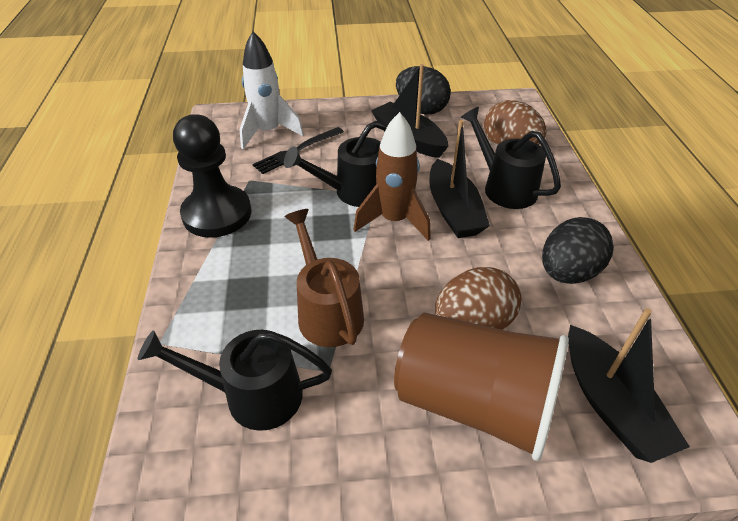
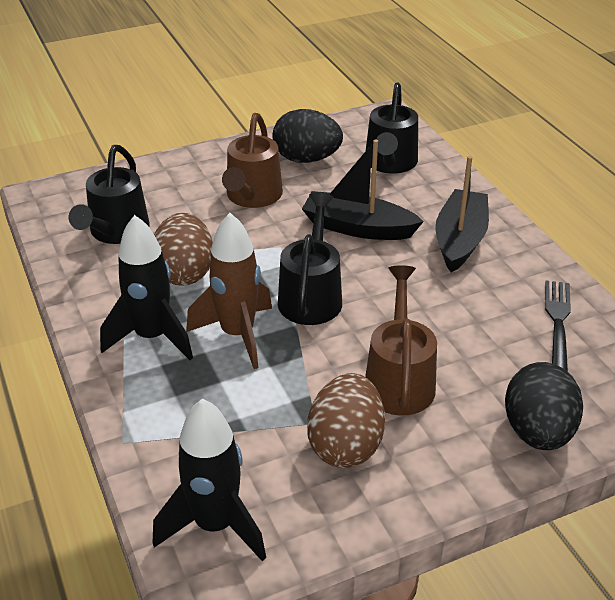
black boat: 3 -> 2
black pawn: 1 -> 0
black rocket: 0 -> 2
brown cup: 1 -> 0
brown watering can: 1 -> 2
white rocket: 1 -> 0

